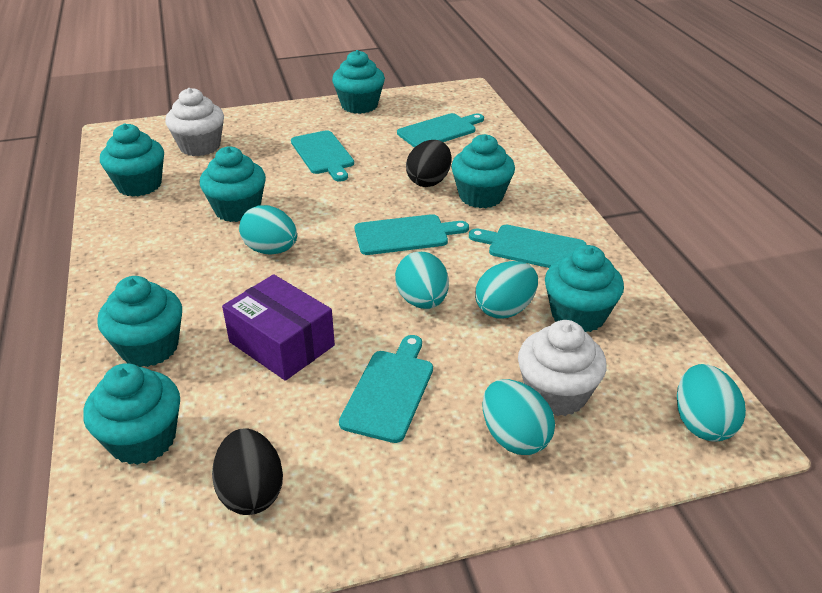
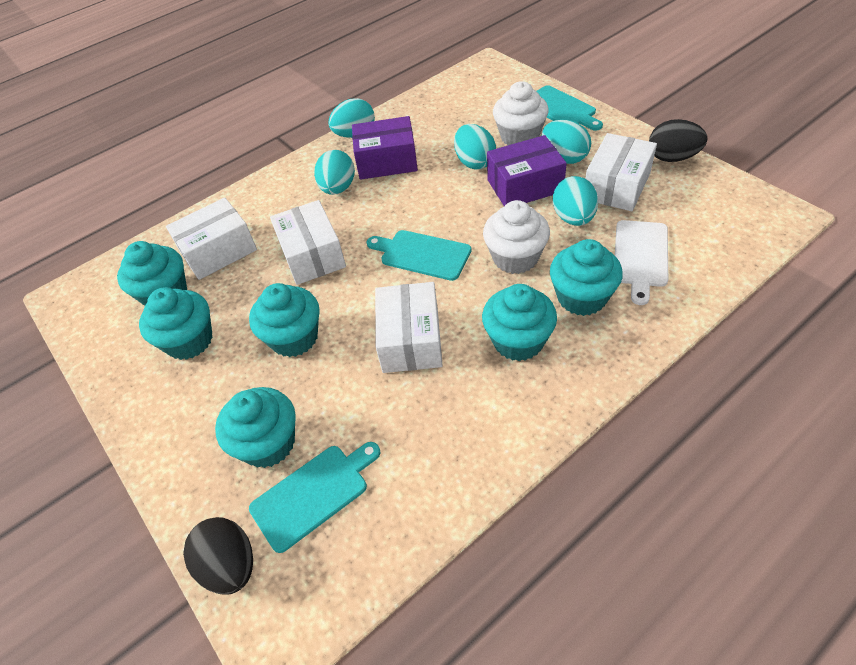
purple box: 1 -> 2
turquoise cupcake: 7 -> 6
turquoise cutting board: 5 -> 3
white box: 0 -> 4
white cutting board: 0 -> 1

